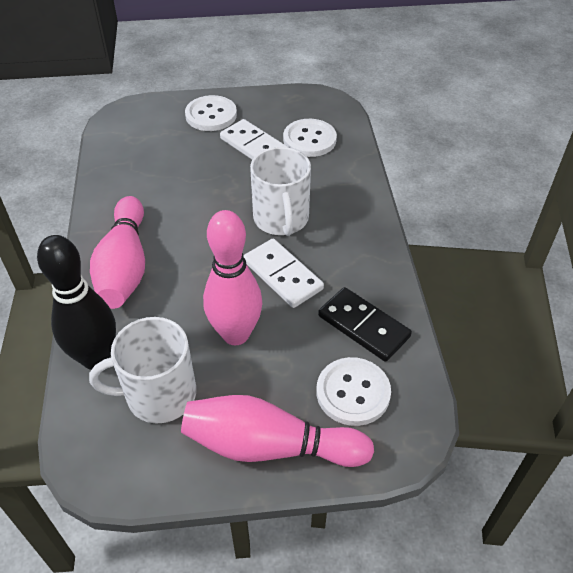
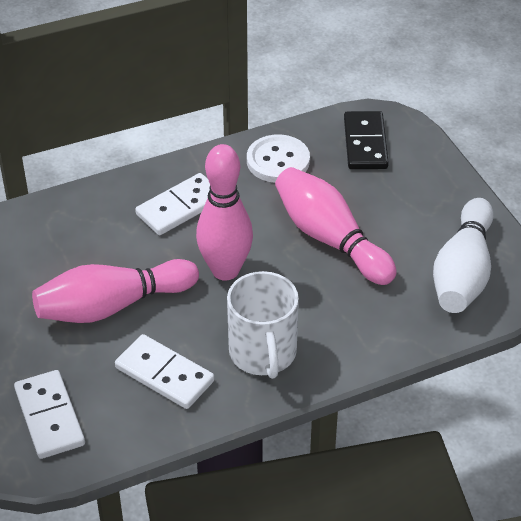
black bowling pin: 1 -> 0
white bowling pin: 0 -> 1
white button: 3 -> 1
white domino: 2 -> 3
white mug: 2 -> 1

